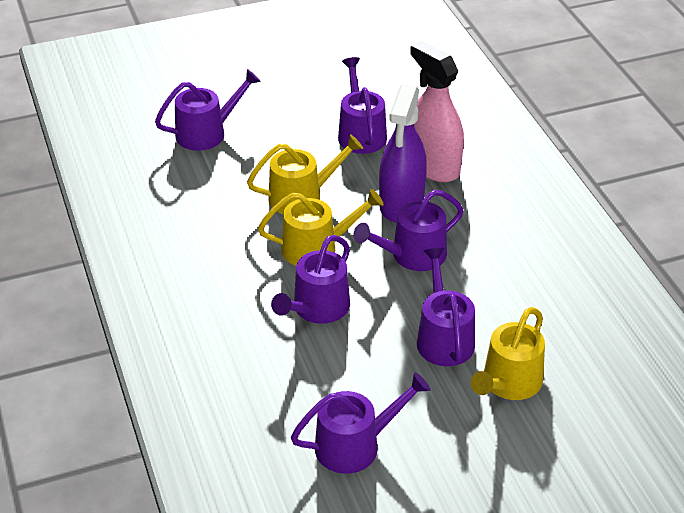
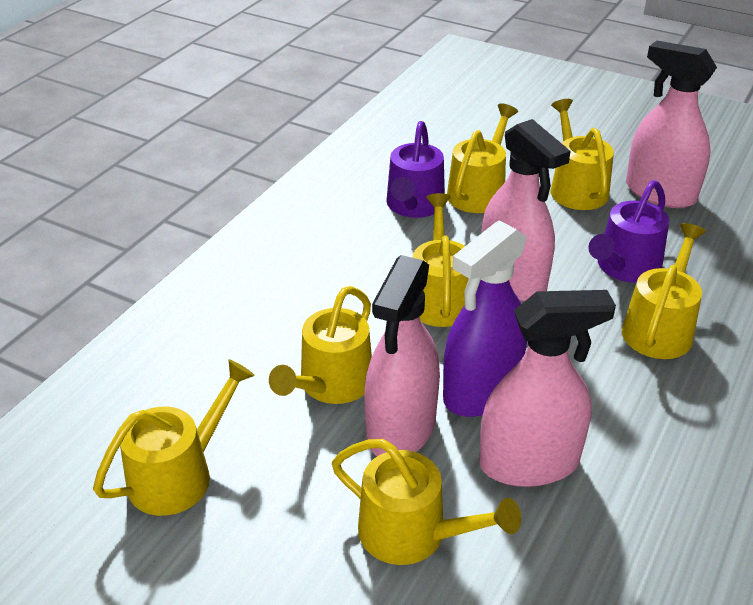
pink spray bottle: 1 -> 4
purple watering can: 6 -> 2
yellow watering can: 3 -> 7

